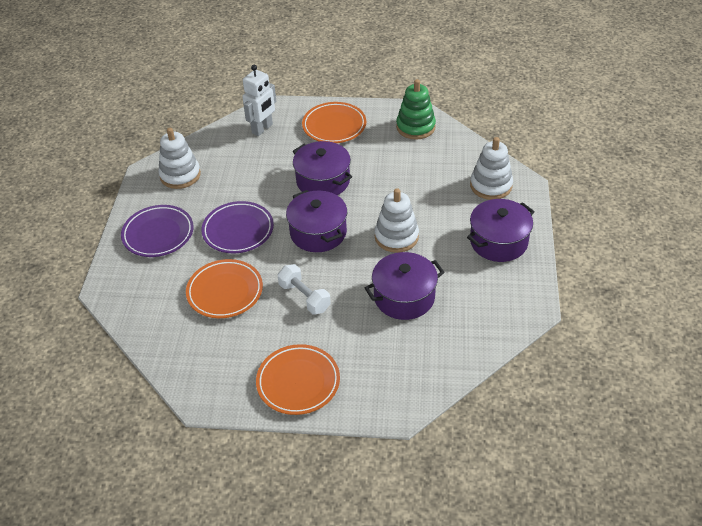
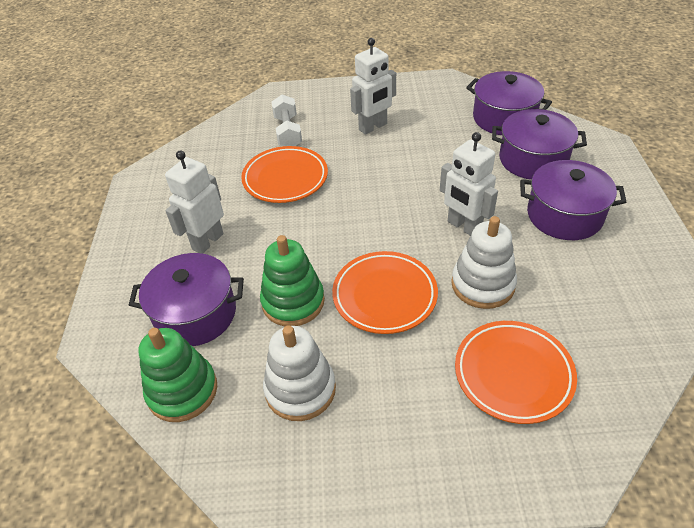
green stacking toy: 1 -> 2
purple plate: 2 -> 0
white robot: 1 -> 3
white stacking toy: 3 -> 2

